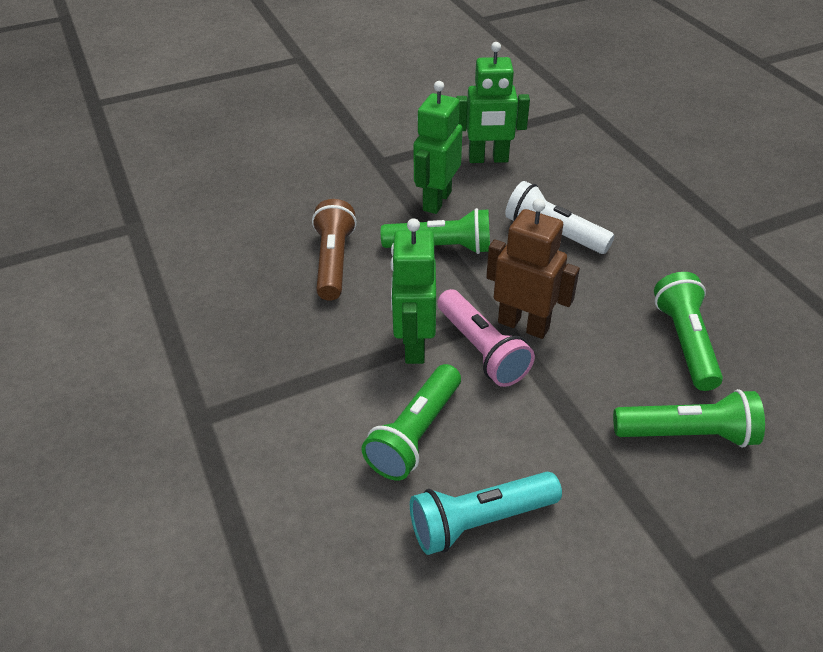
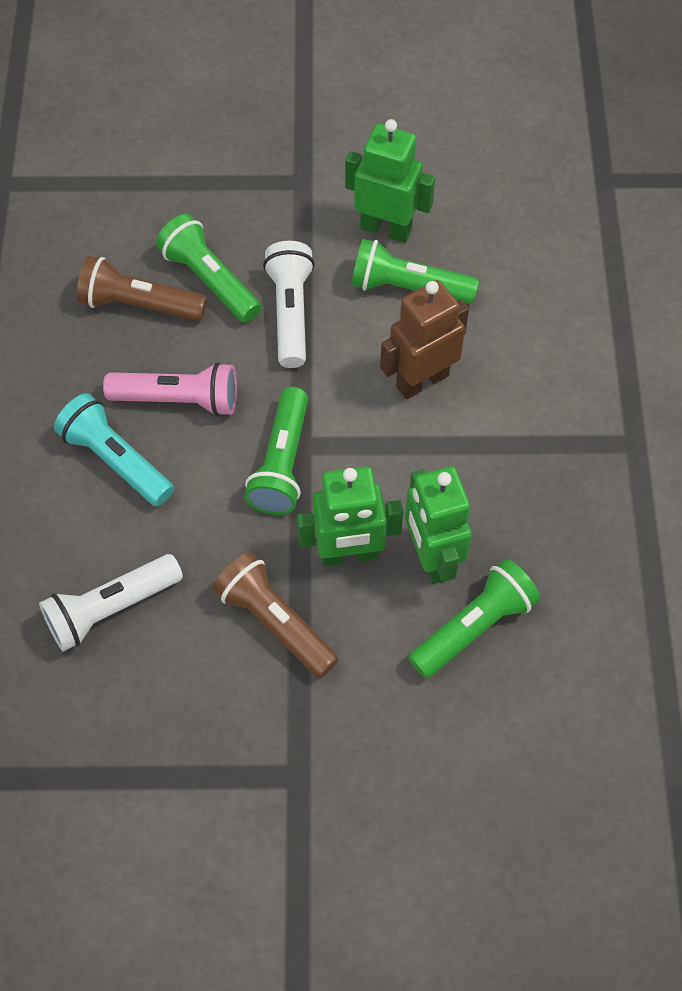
brown flashlight: 1 -> 2
white flashlight: 1 -> 2

